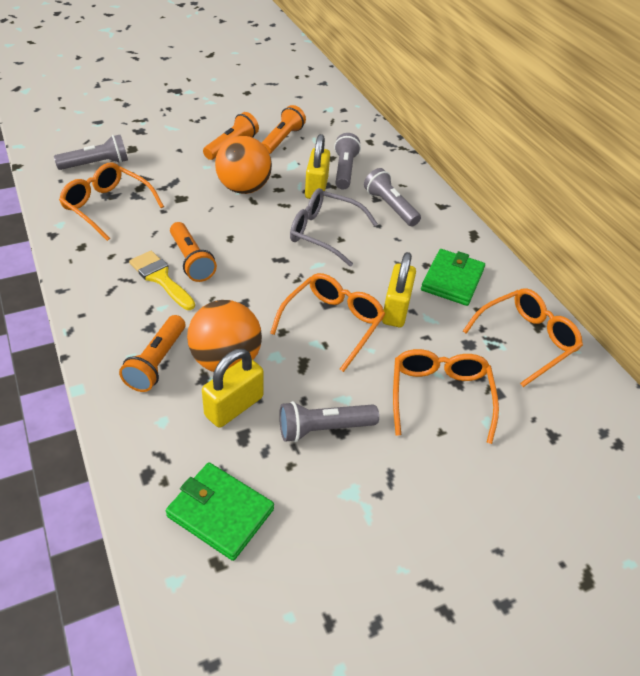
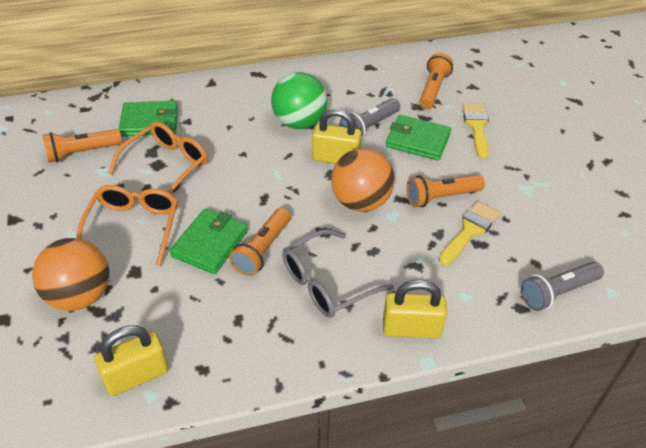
green ball: 0 -> 1
green wallet: 2 -> 3
grey flashlight: 4 -> 2
orange glasses: 4 -> 2
yellow brush: 1 -> 2

